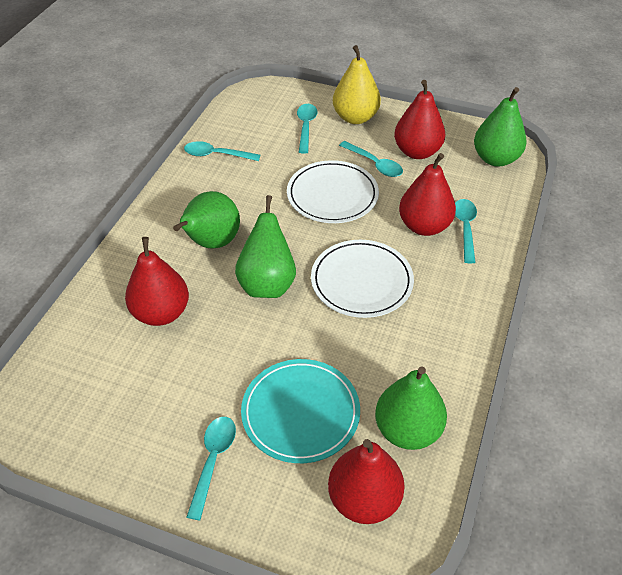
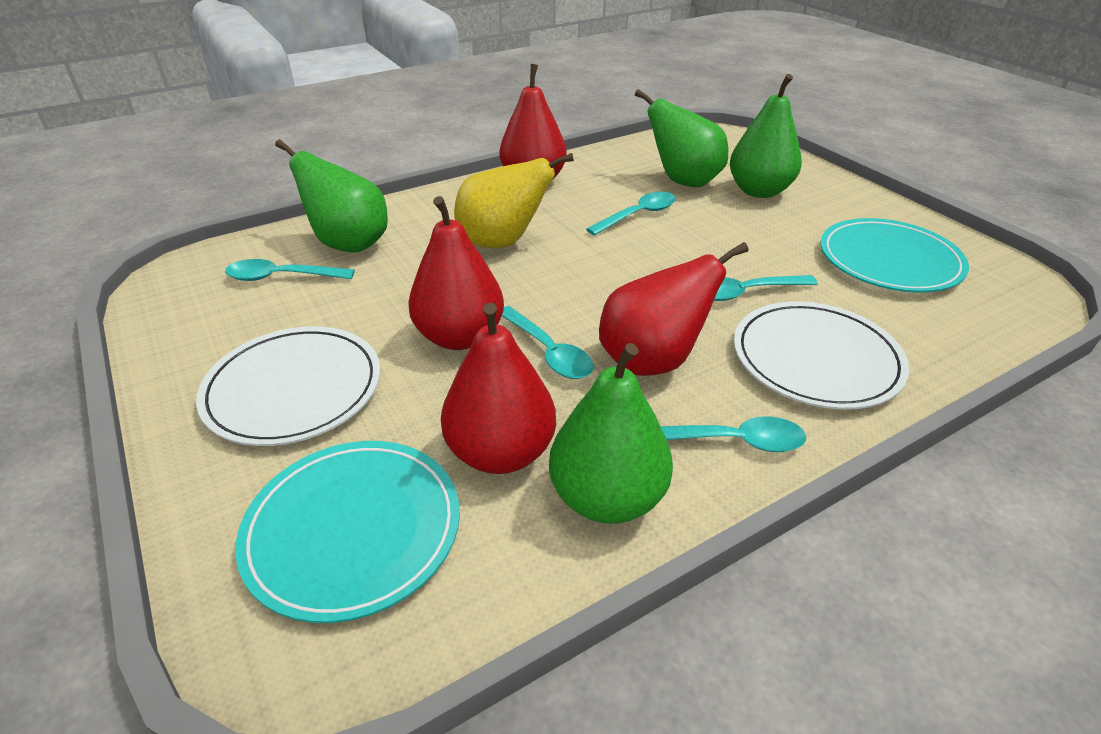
turquoise plate: 1 -> 2

